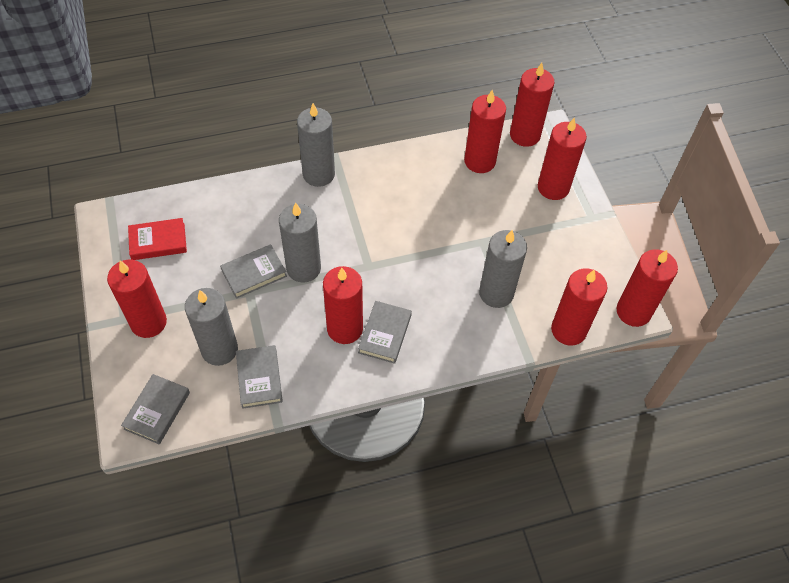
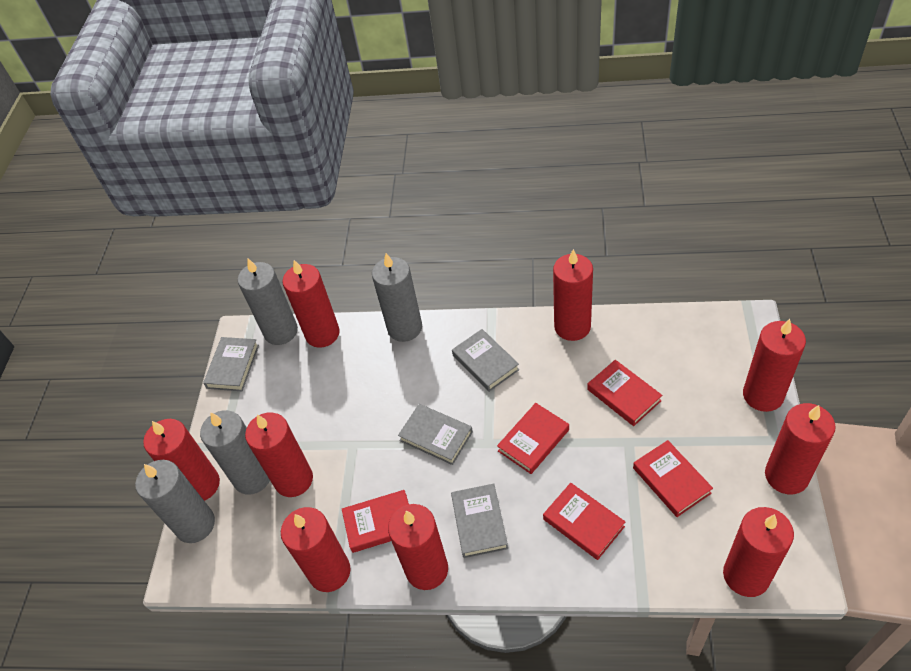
red book: 1 -> 5
red candle: 7 -> 9

